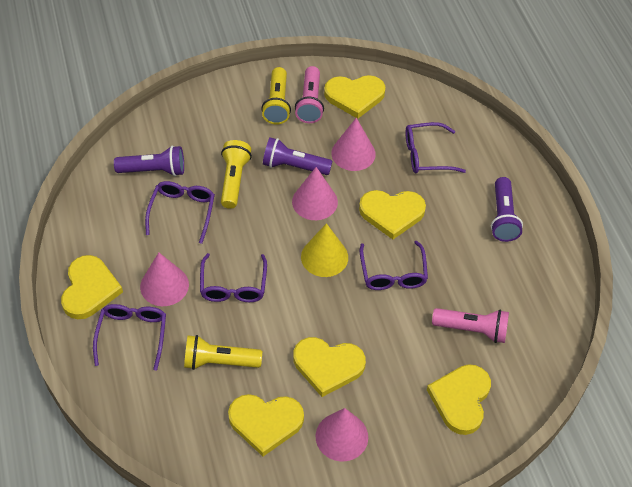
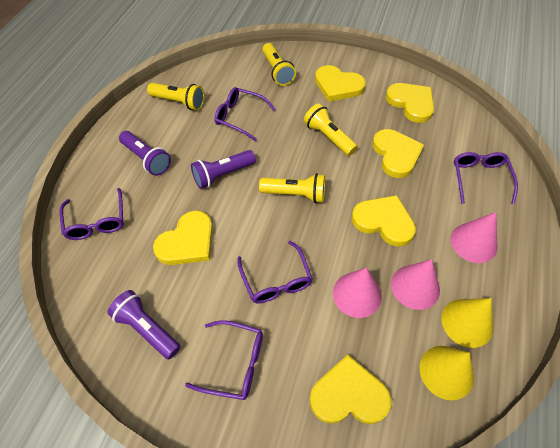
pink cone: 4 -> 3
pink flashlight: 2 -> 0
yellow cone: 1 -> 2
yellow flashlight: 3 -> 4

